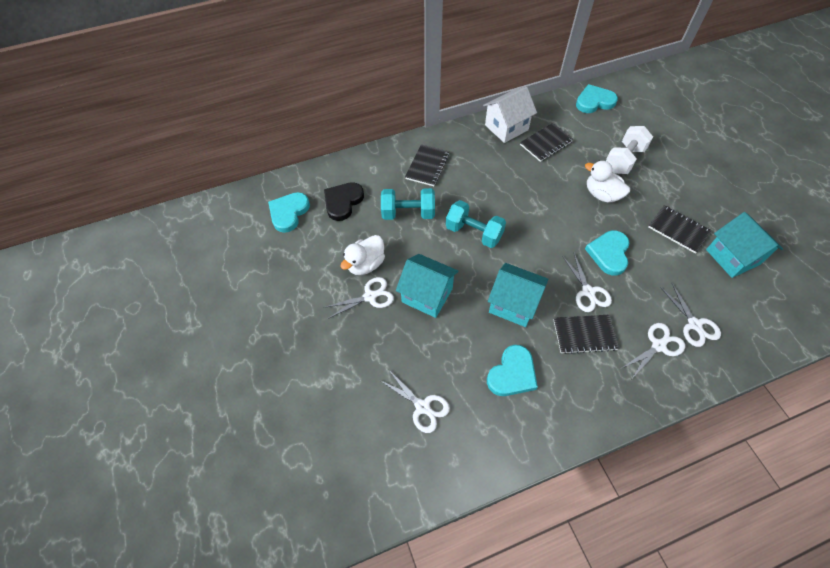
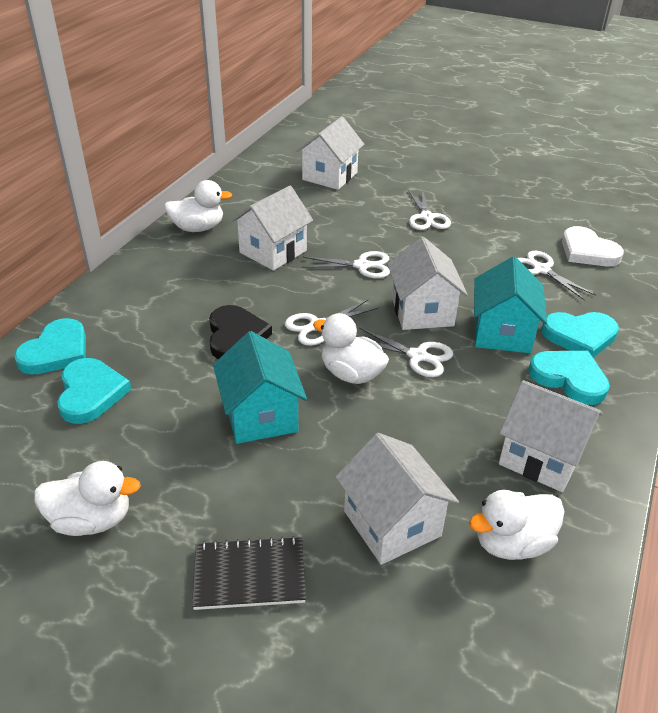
black notebook: 4 -> 1
turquoise dumbbell: 2 -> 0
turquoise house: 3 -> 2
white duck: 2 -> 4
white dumbbell: 1 -> 0
white heart: 0 -> 1
white house: 1 -> 5

